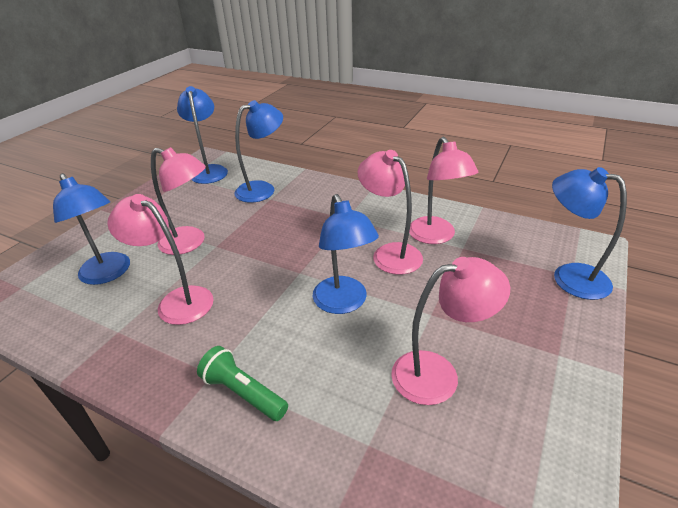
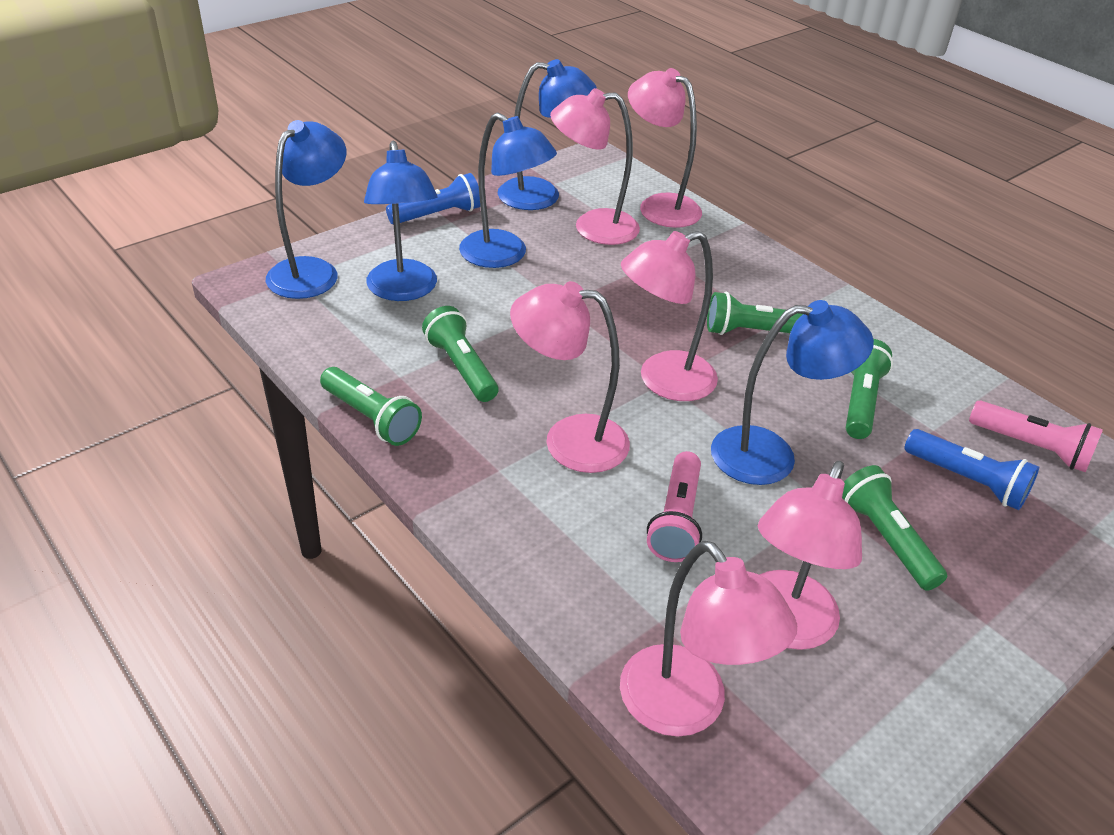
blue flashlight: 0 -> 2
green flashlight: 1 -> 5
pink flashlight: 0 -> 2
pink lamp: 5 -> 6

